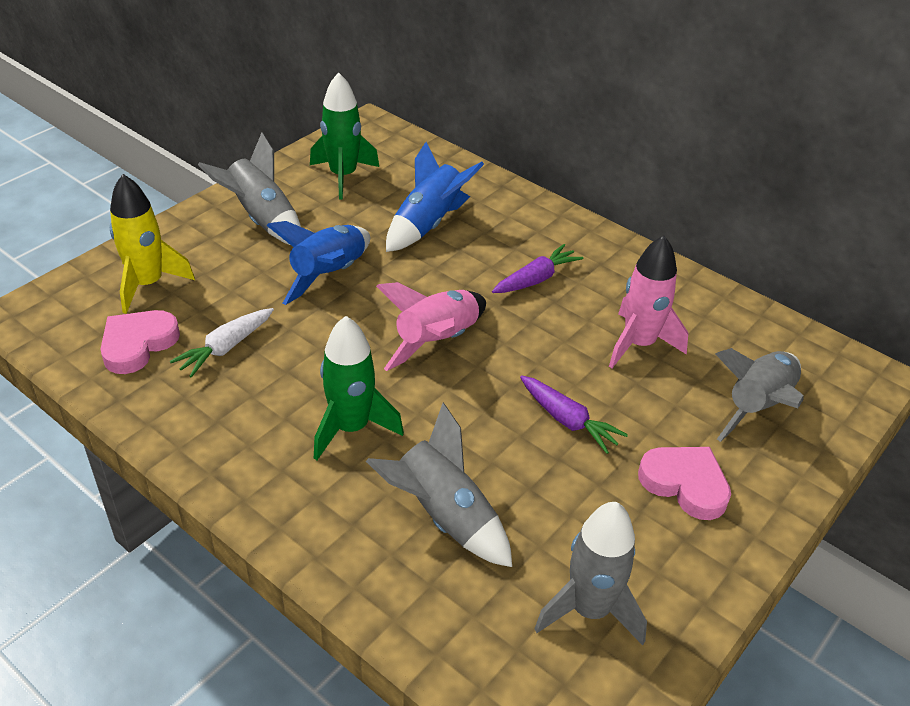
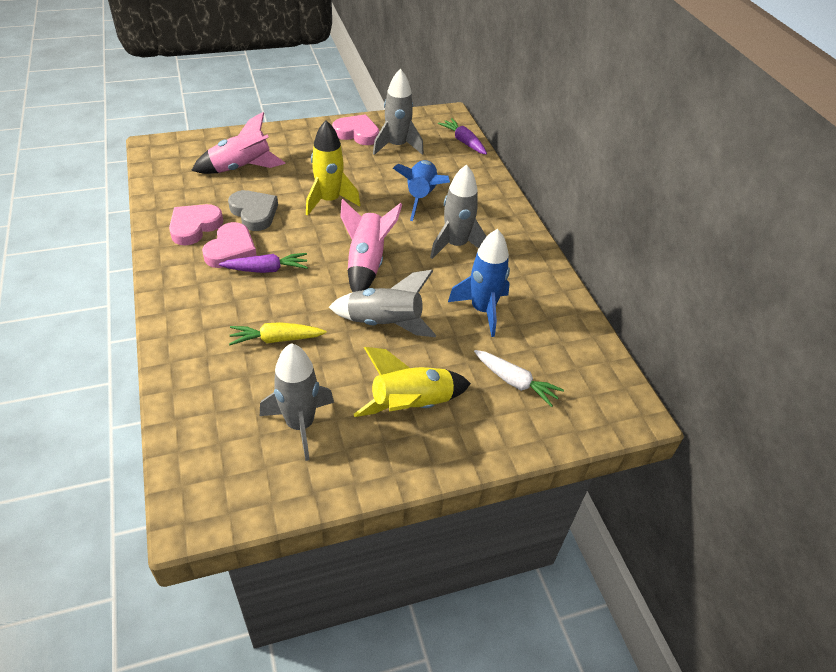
green rocket: 2 -> 0
grey heart: 0 -> 1
pink heart: 2 -> 3
yellow carrot: 0 -> 1
yellow rocket: 1 -> 2

